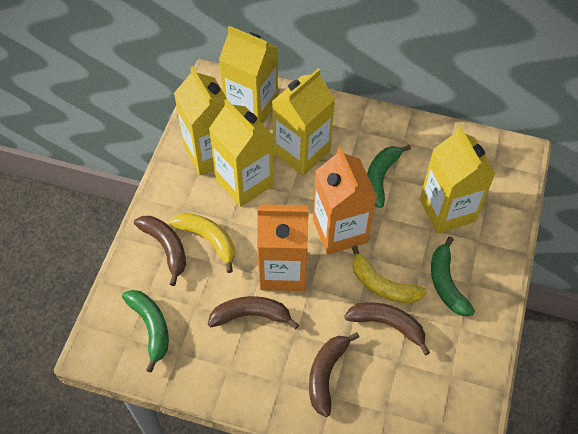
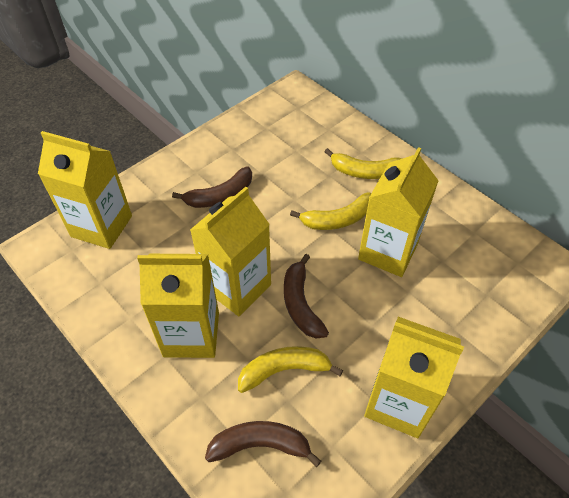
brown banana: 4 -> 3
green banana: 3 -> 0
orange carton: 2 -> 0
yellow banana: 2 -> 3

